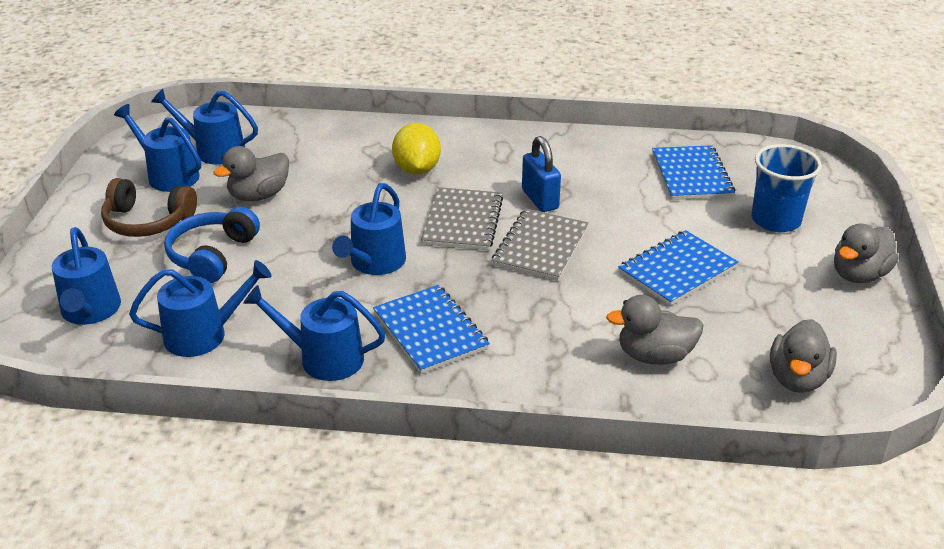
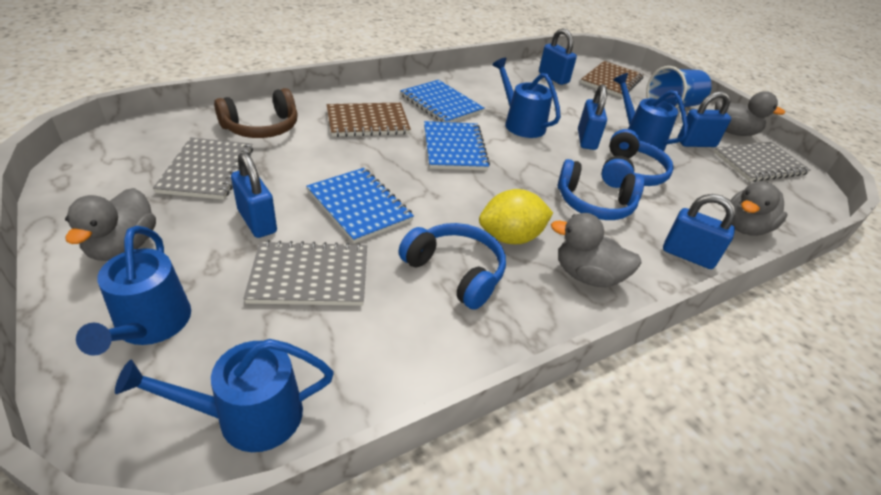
blue headphones: 1 -> 3
blue padlock: 1 -> 5
blue watering can: 6 -> 4
brown notebook: 0 -> 2
grey notebook: 2 -> 3

